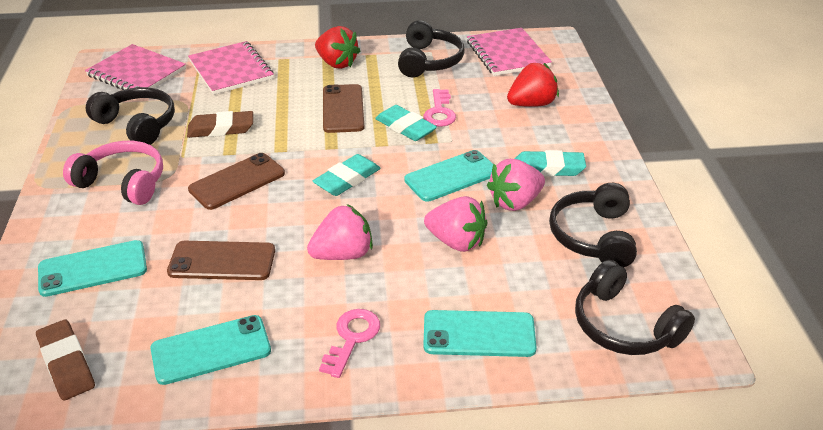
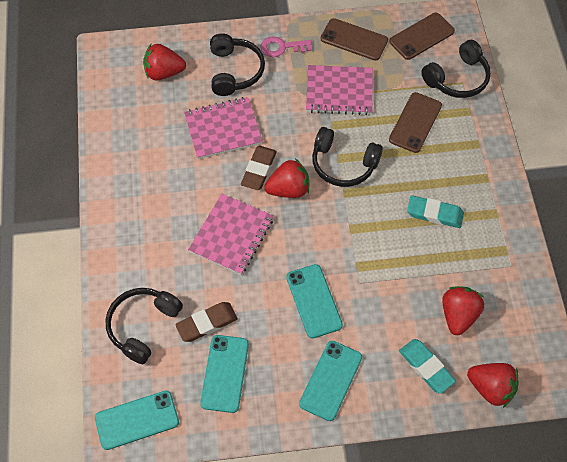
pink headphones: 1 -> 0
pink key: 2 -> 1
pink strawberry: 3 -> 0
red strawberry: 2 -> 4
turquoise eraser: 3 -> 2

